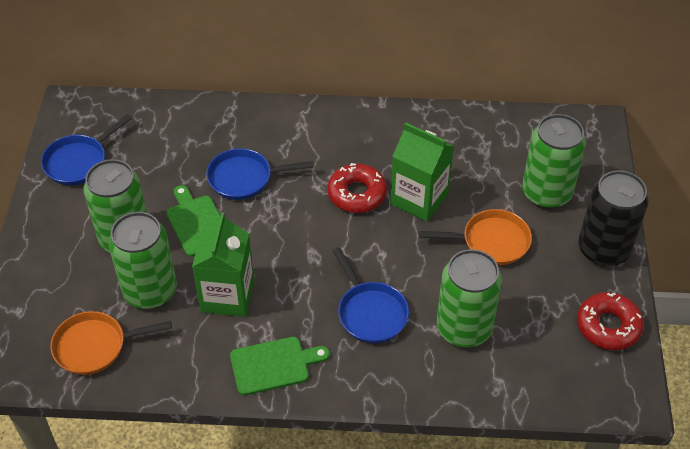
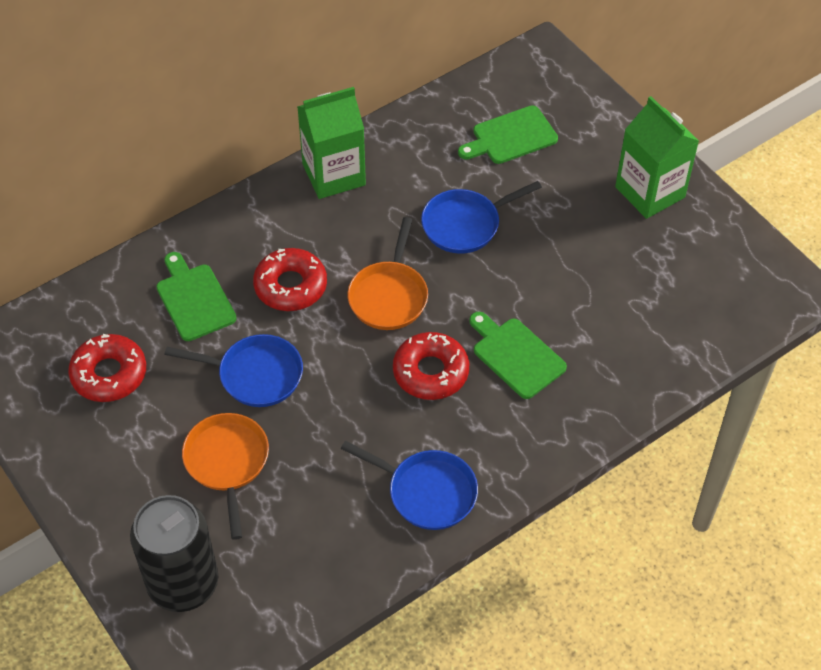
green can: 4 -> 0
green cutting board: 2 -> 3
red donut: 2 -> 3

